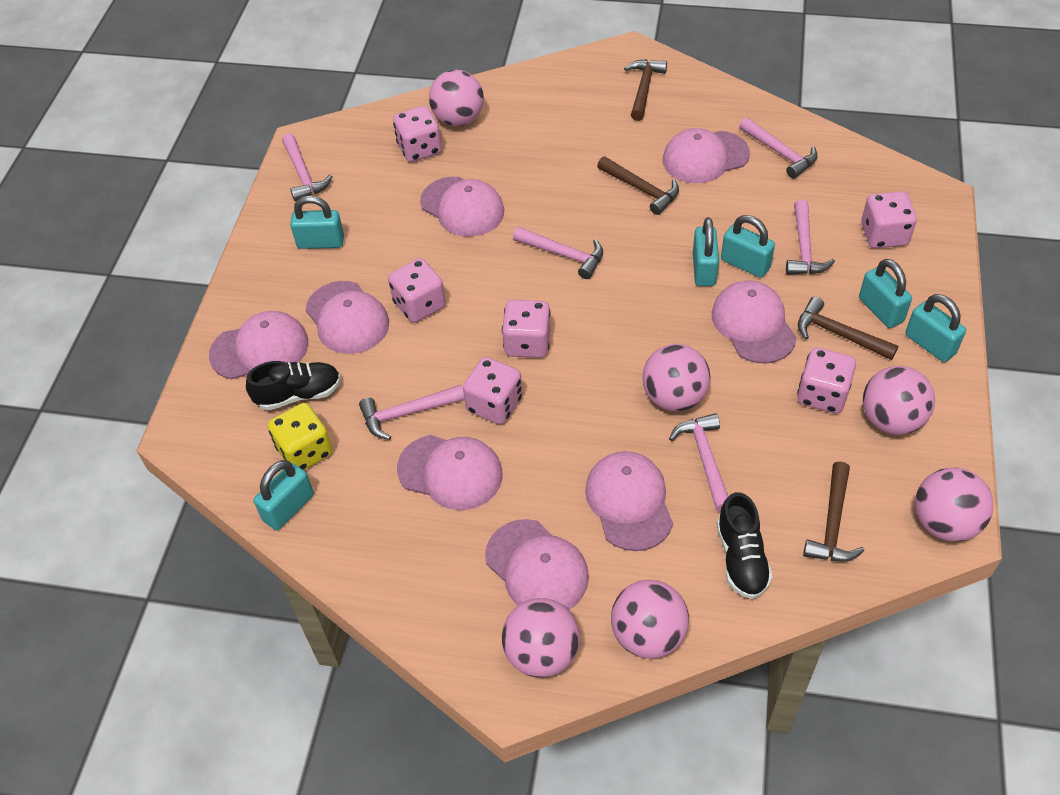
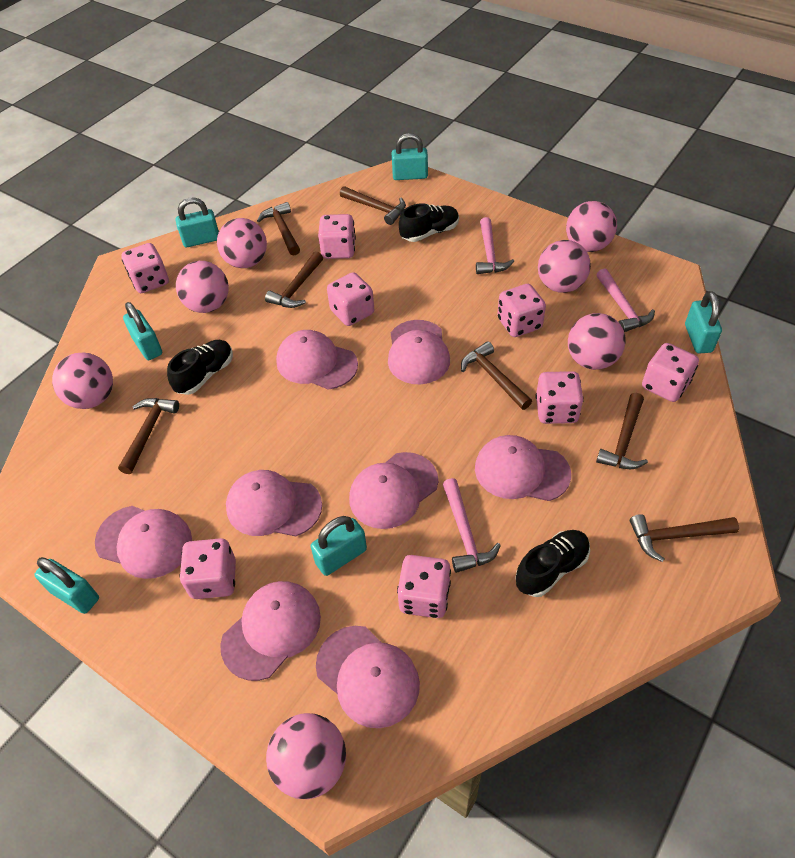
black shoe: 2 -> 3
brown hammer: 4 -> 7
pink ball: 6 -> 7
pink dice: 6 -> 8
pink hammer: 6 -> 3
yellow dice: 1 -> 0

